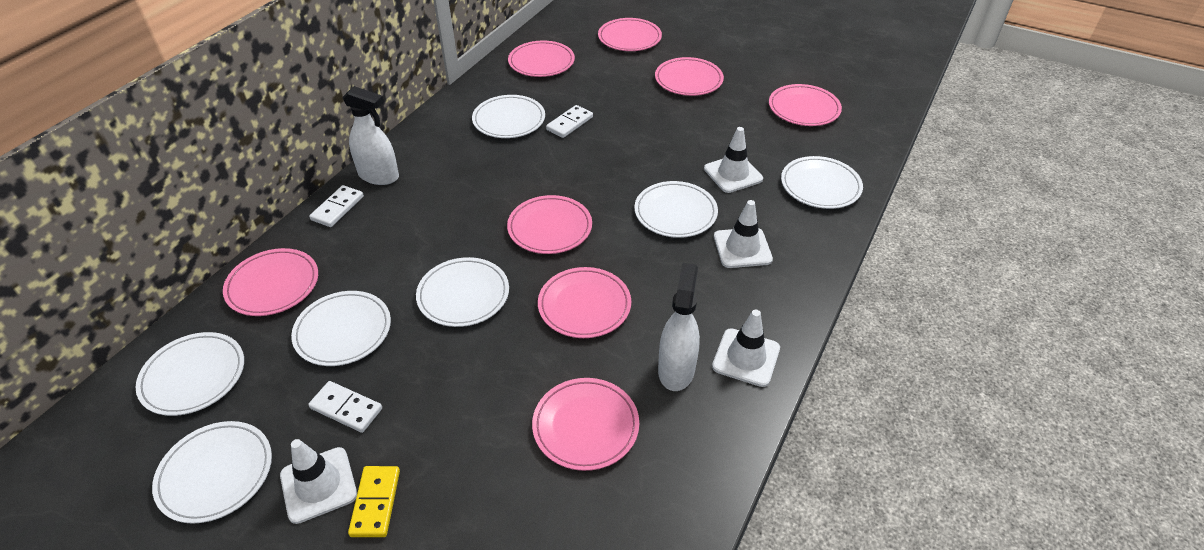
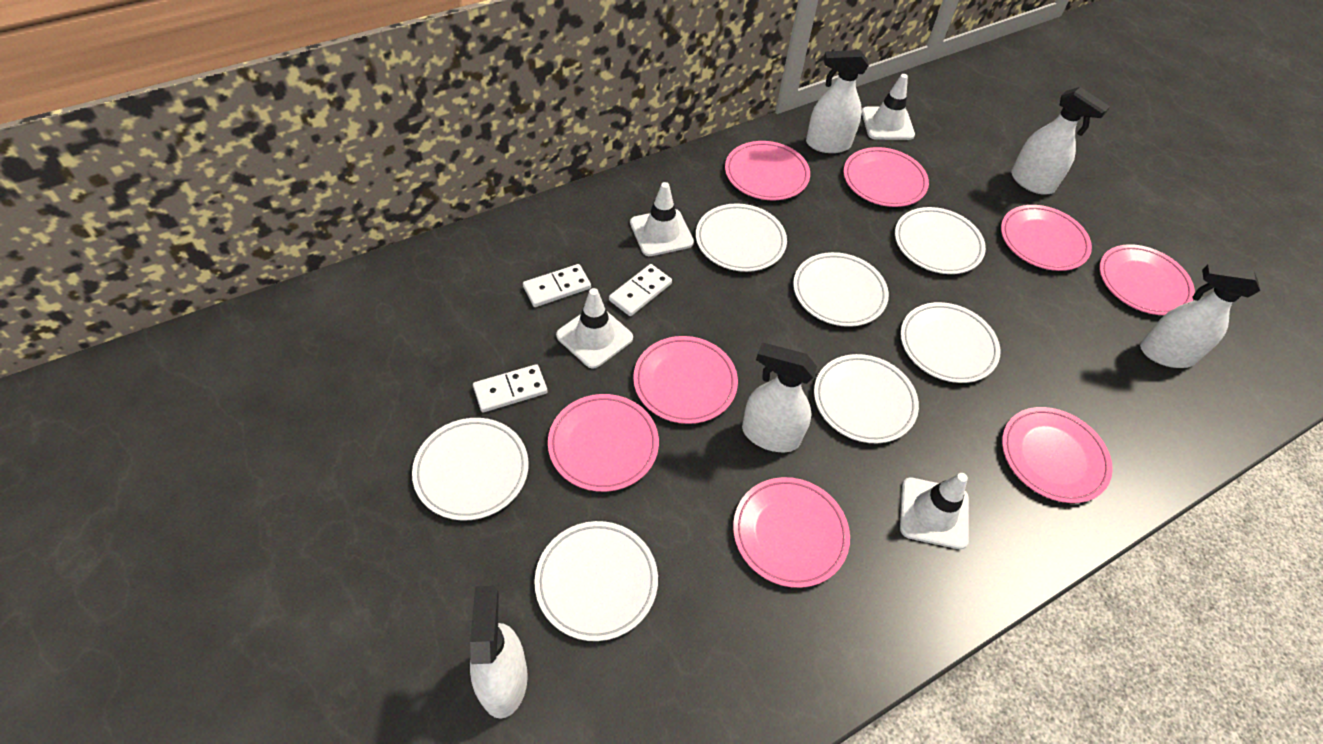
white spray bottle: 2 -> 5
yellow domino: 1 -> 0

